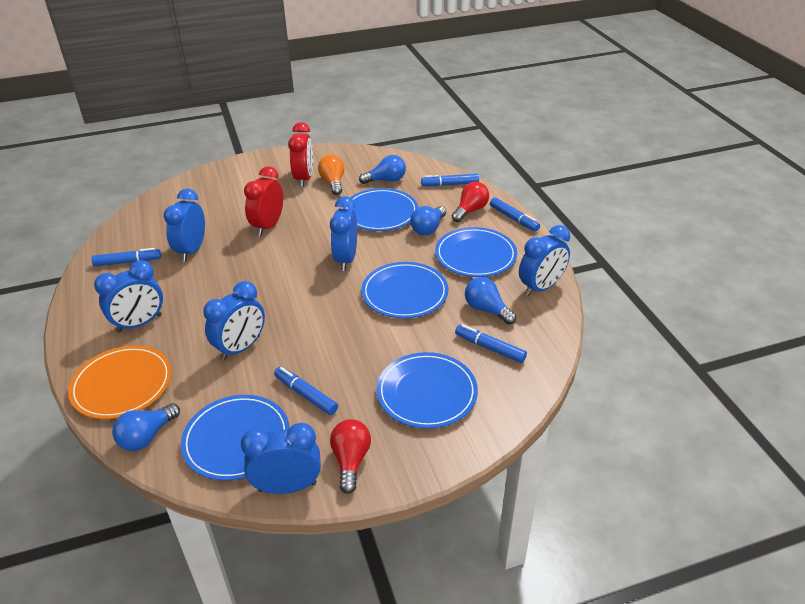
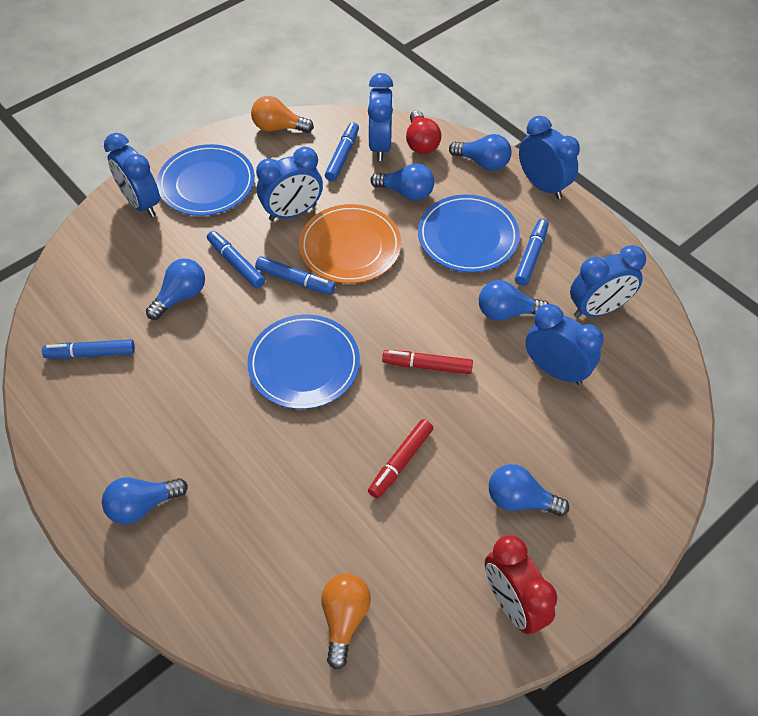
blue light bulb: 4 -> 6
blue plate: 5 -> 3
orange light bulb: 1 -> 2
red clock: 2 -> 1
red light bulb: 2 -> 1
red marker: 0 -> 2

